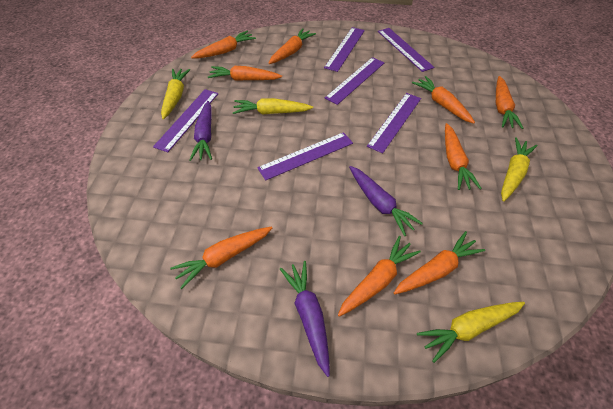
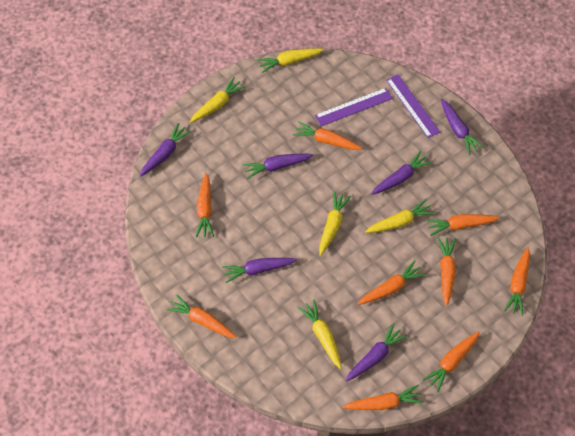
purple carrot: 3 -> 6
purple ruler: 6 -> 2
yellow carrot: 4 -> 5

